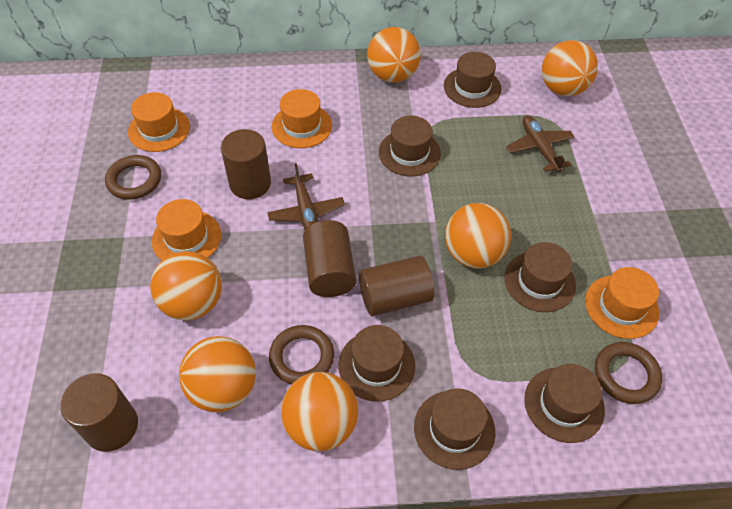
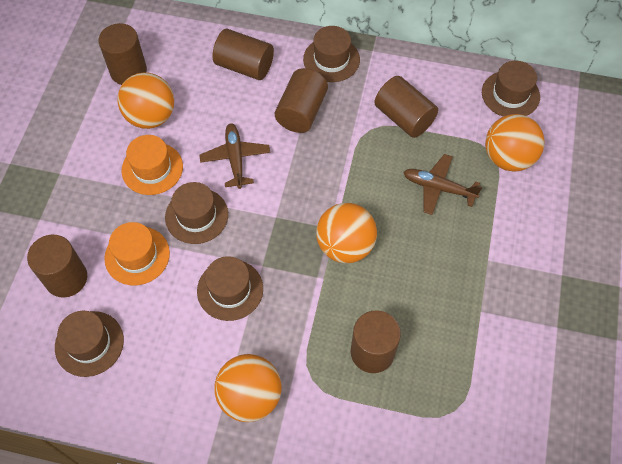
brown cylinder: 4 -> 6
brown hat: 6 -> 5
brown ring: 3 -> 0
orange ball: 6 -> 4
orange hat: 4 -> 2

